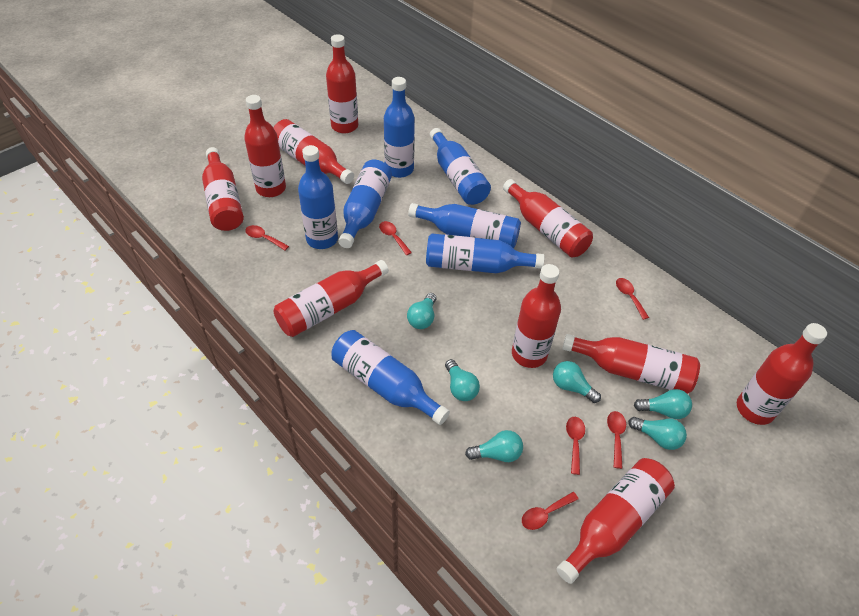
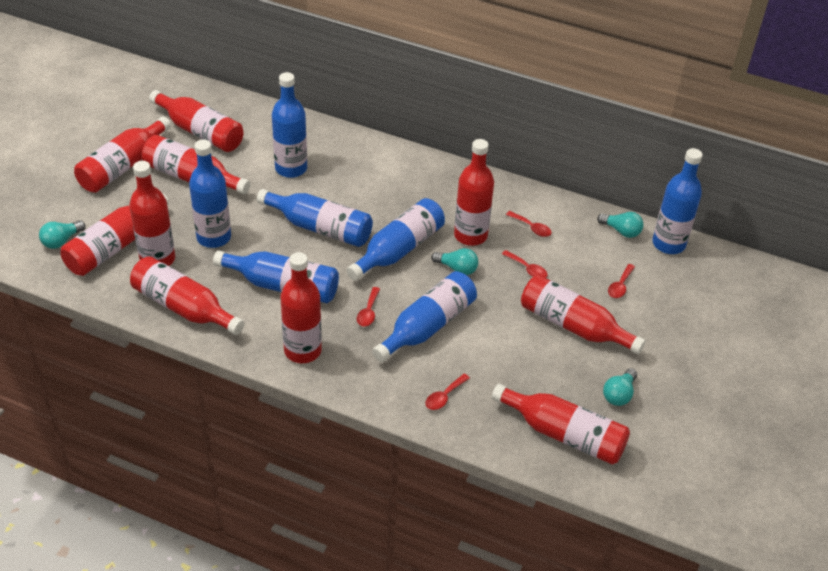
red spoon: 6 -> 5
turquoise light bulb: 6 -> 4

